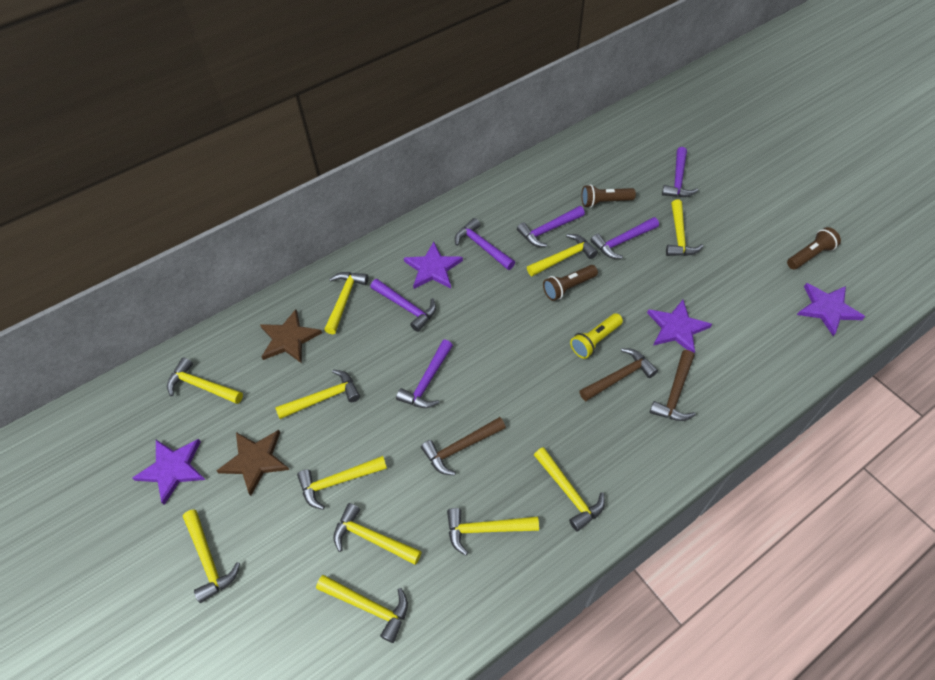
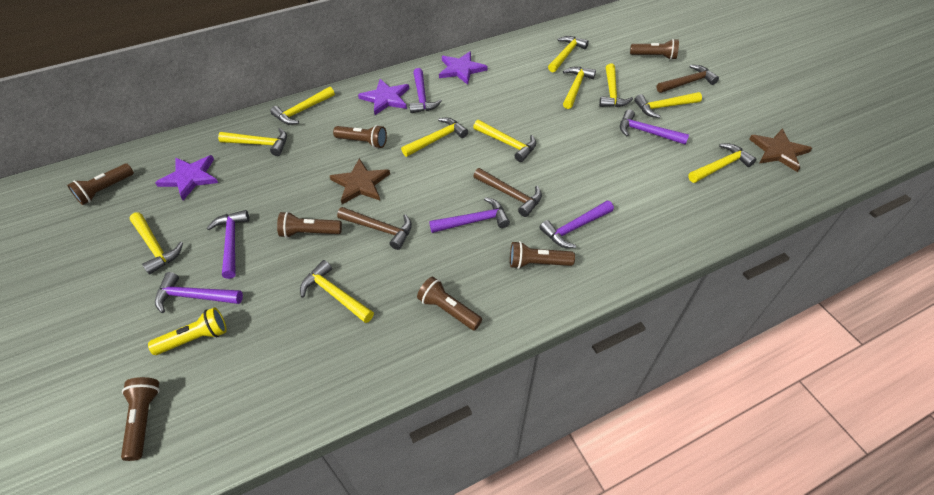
brown flashlight: 3 -> 7
purple star: 4 -> 3

